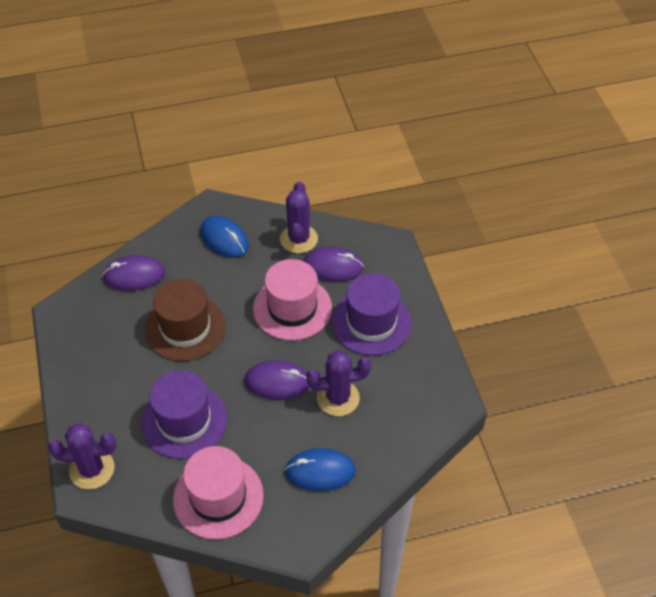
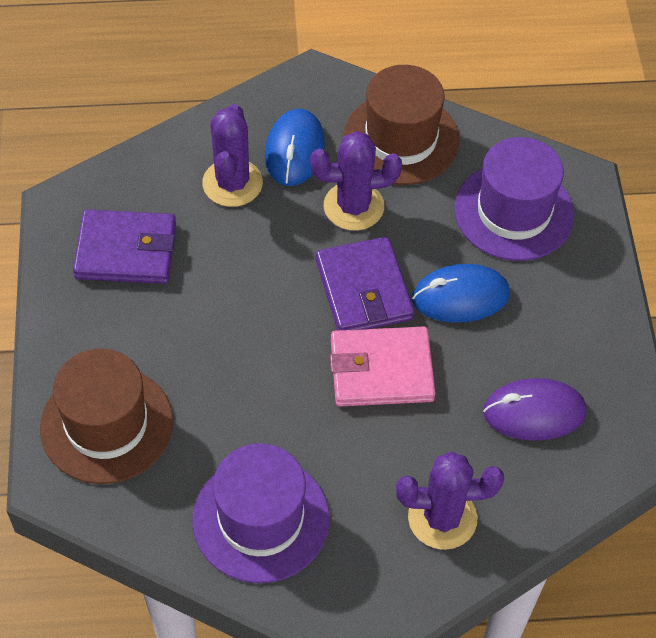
brown hat: 1 -> 2
pink hat: 2 -> 0
pink wallet: 0 -> 1
purple mouse: 3 -> 1
purple wallet: 0 -> 2

